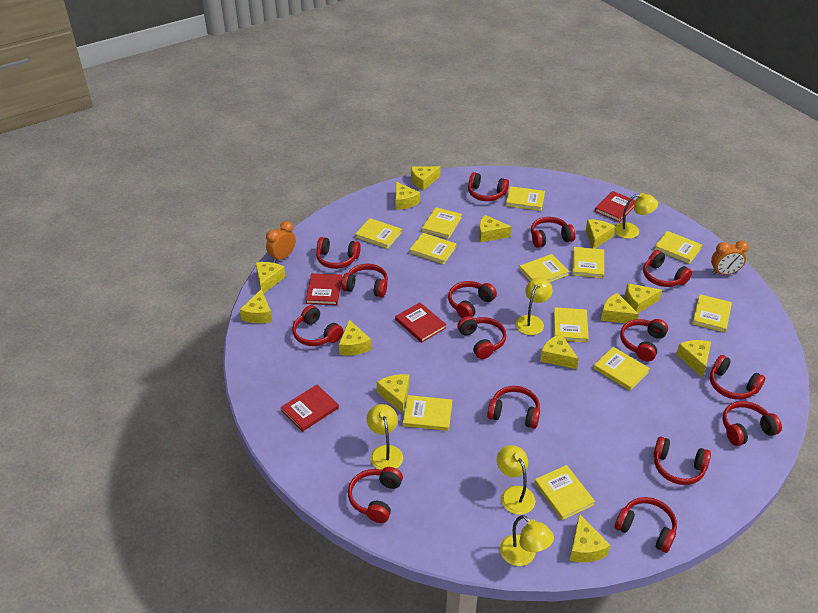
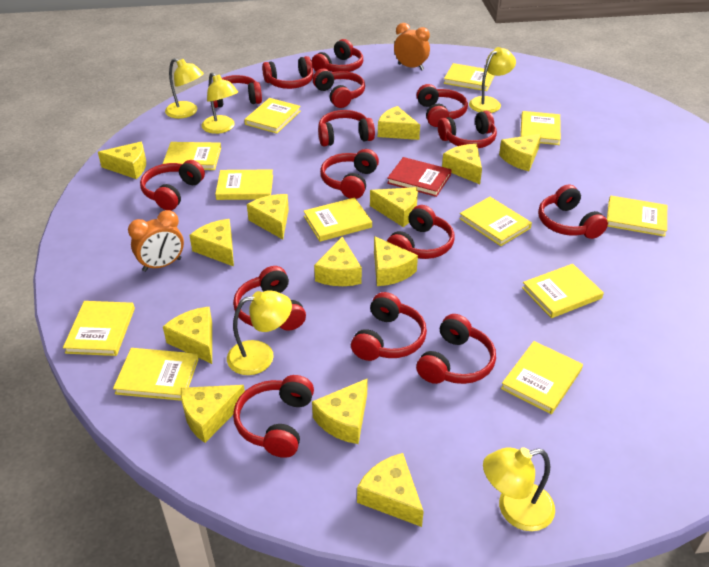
red book: 4 -> 1

